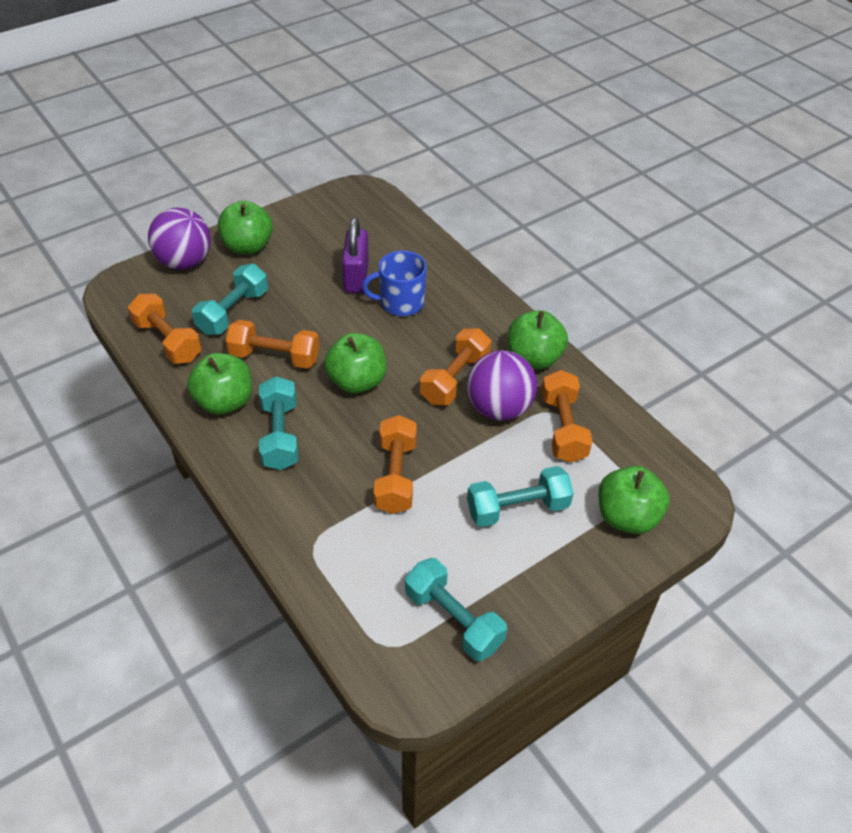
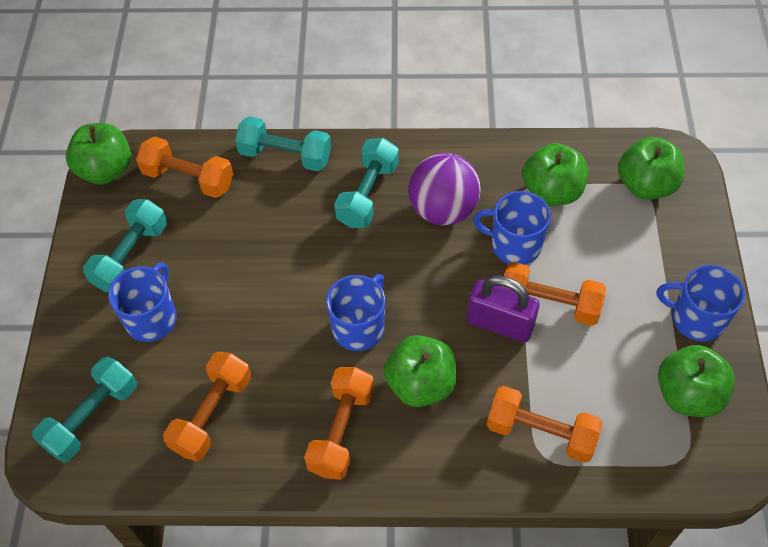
blue mug: 1 -> 4
purple ball: 2 -> 1

